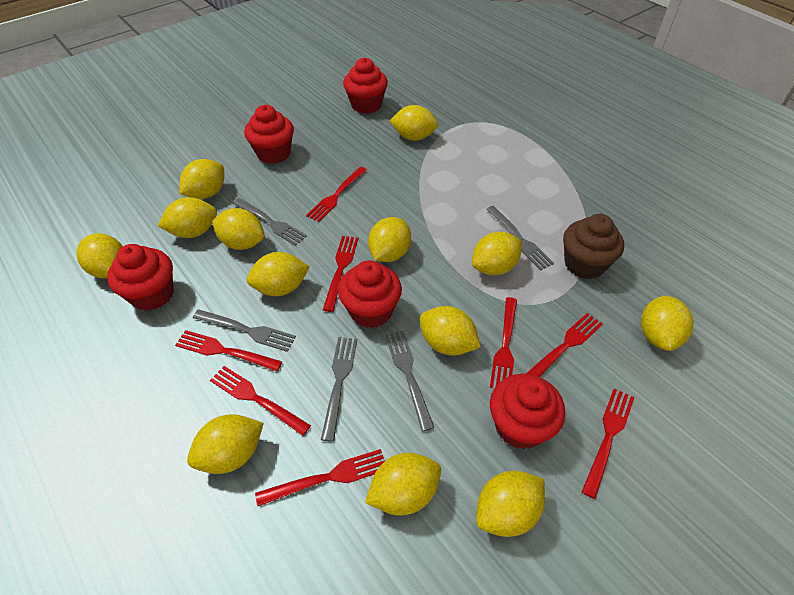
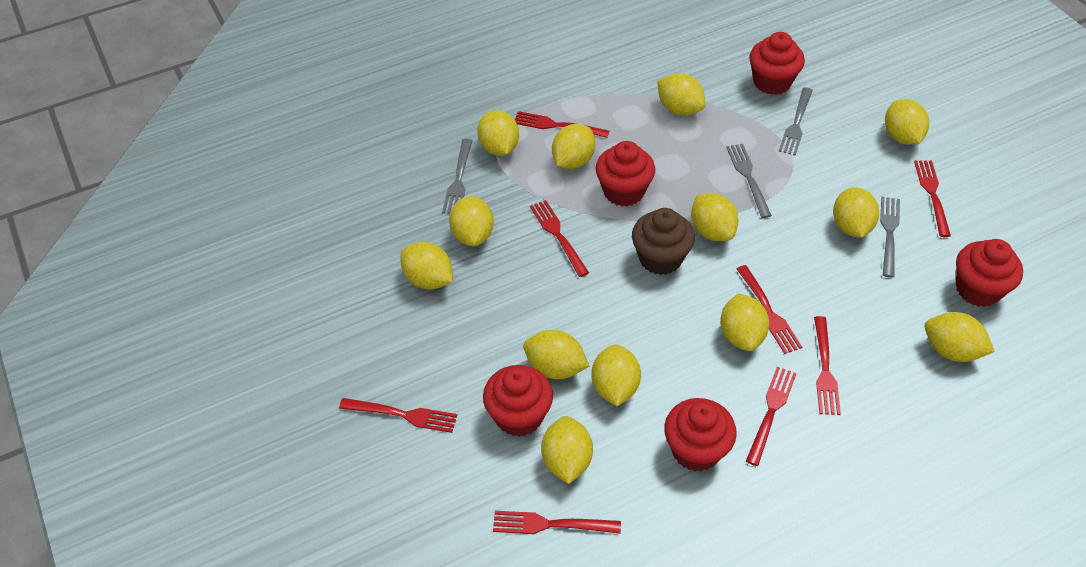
grey fork: 5 -> 4

